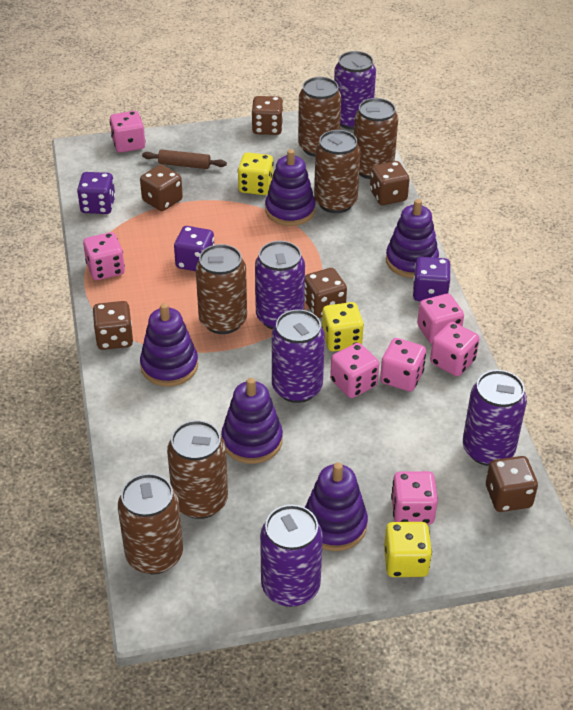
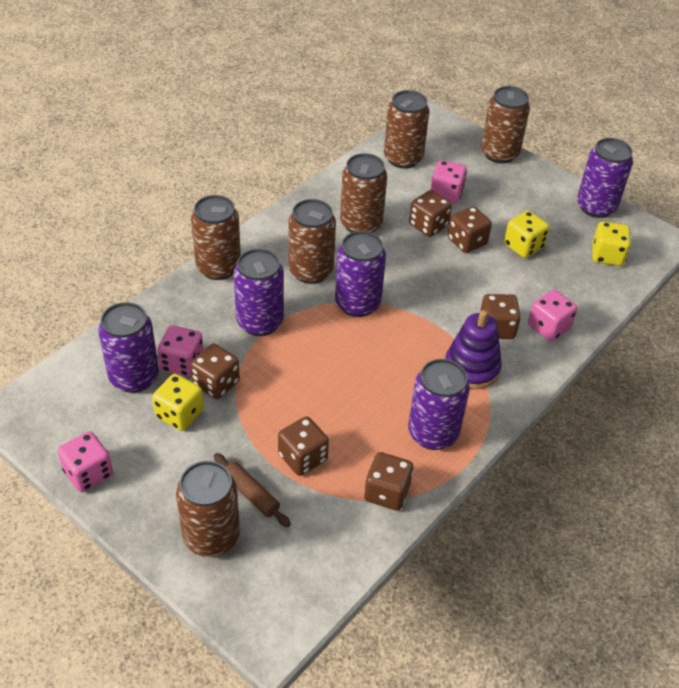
pink dice: 7 -> 4
purple dice: 3 -> 0
purple stacking toy: 5 -> 1

